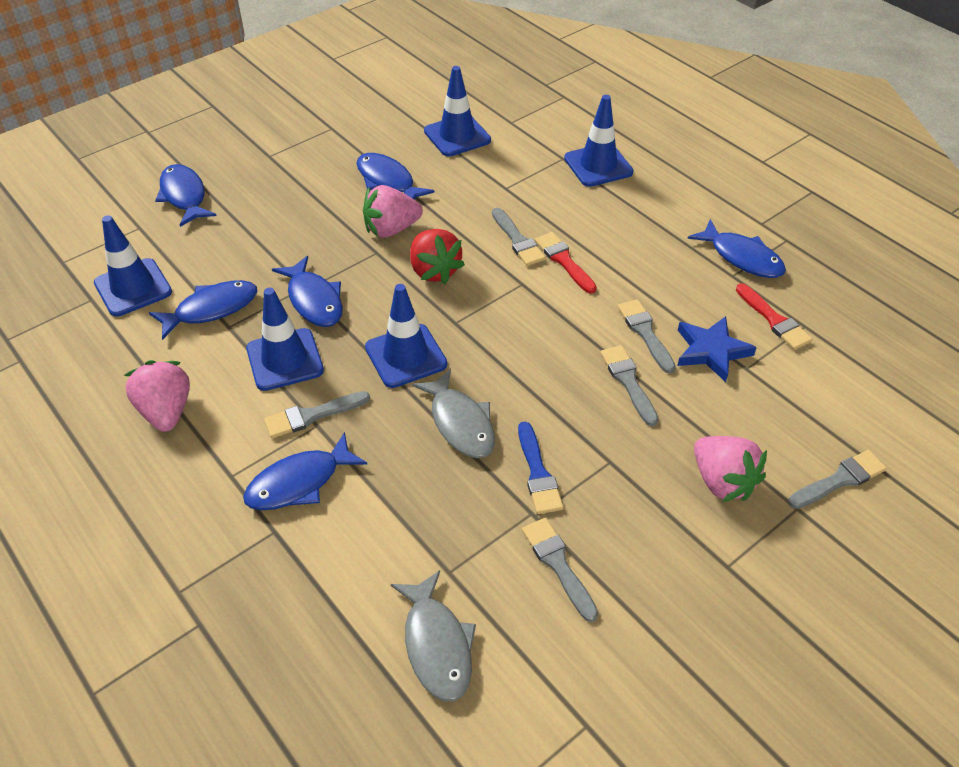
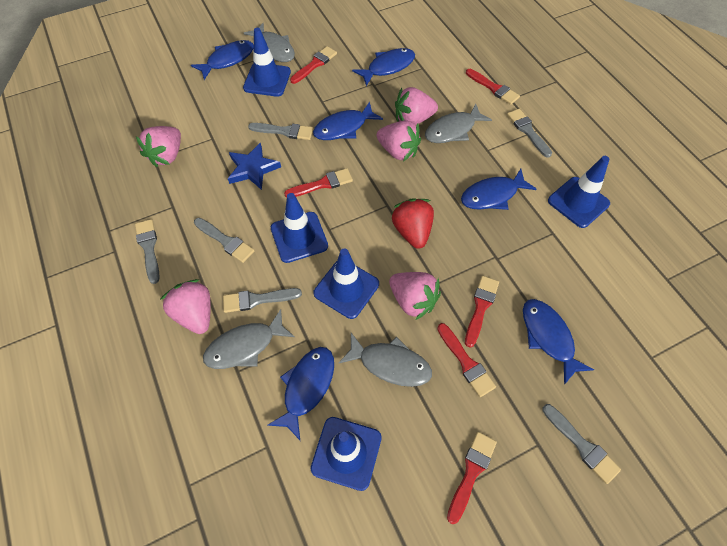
blue brush: 1 -> 0
grey fish: 2 -> 4
pink strawberry: 3 -> 5
red brush: 2 -> 6

